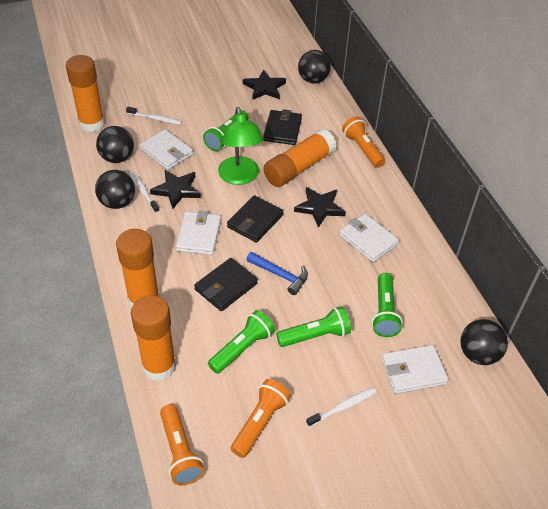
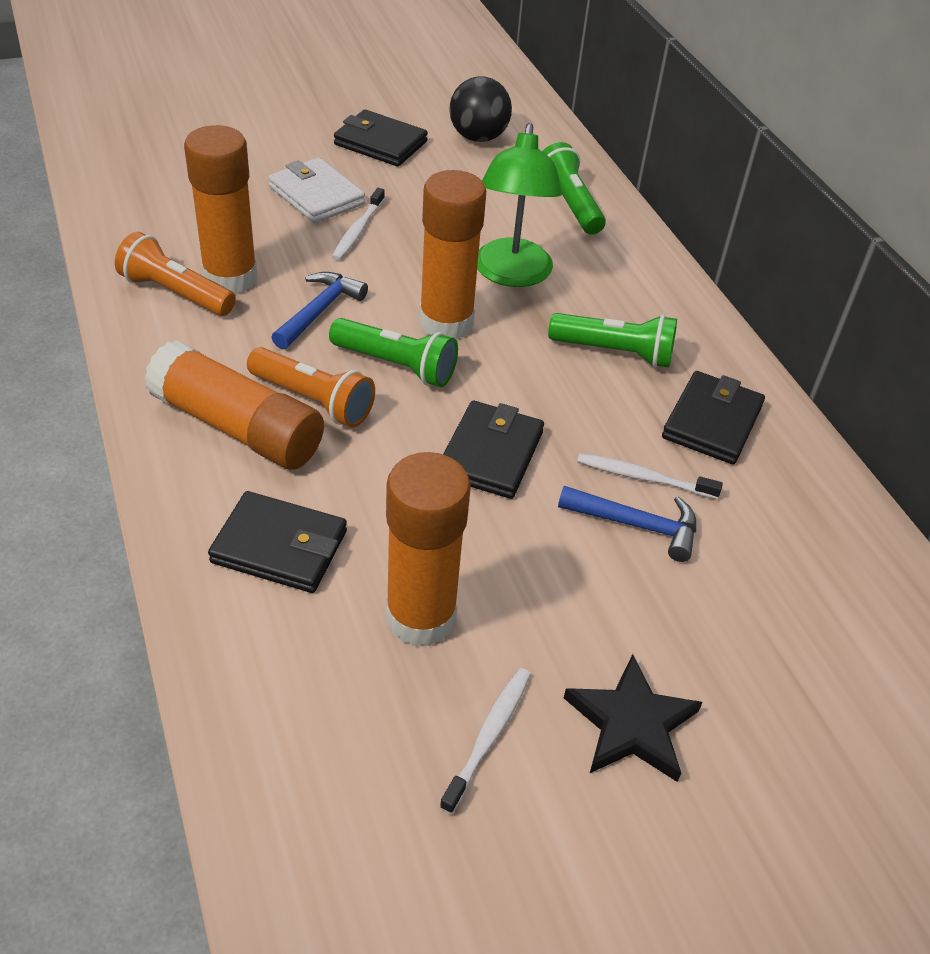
black ball: 4 -> 1
black star: 3 -> 1
black wallet: 3 -> 4
blue hammer: 1 -> 2
green flashlight: 4 -> 3
orange flashlight: 3 -> 2
white wallet: 4 -> 1

